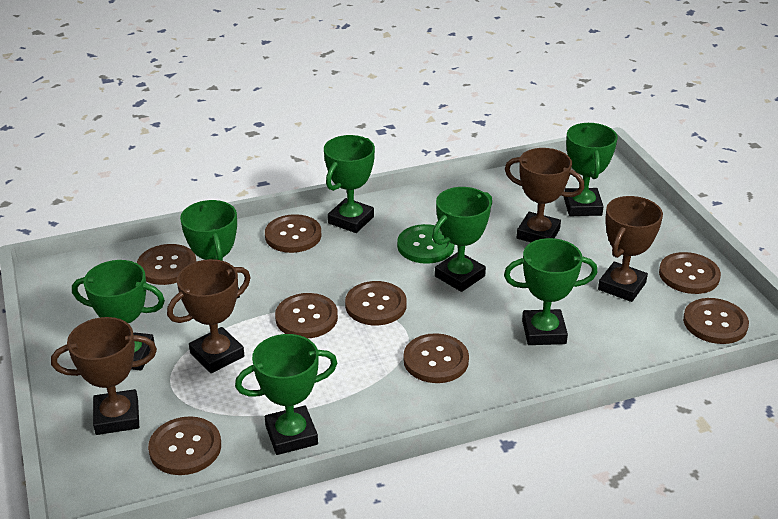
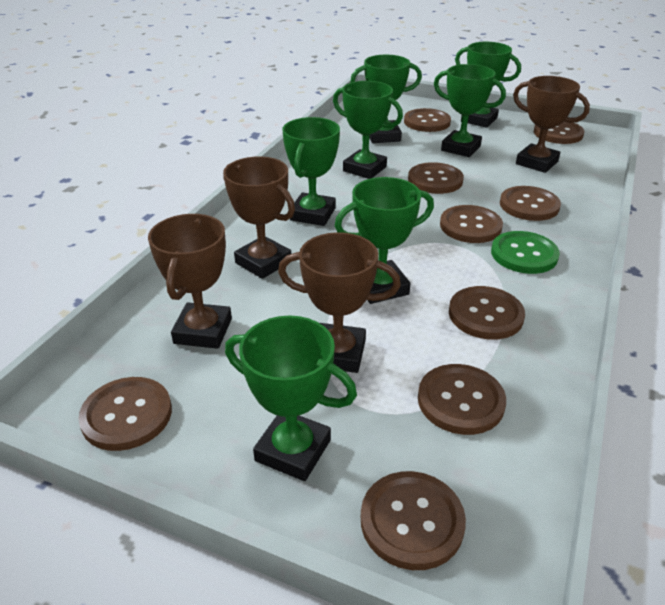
brown button: 8 -> 9

